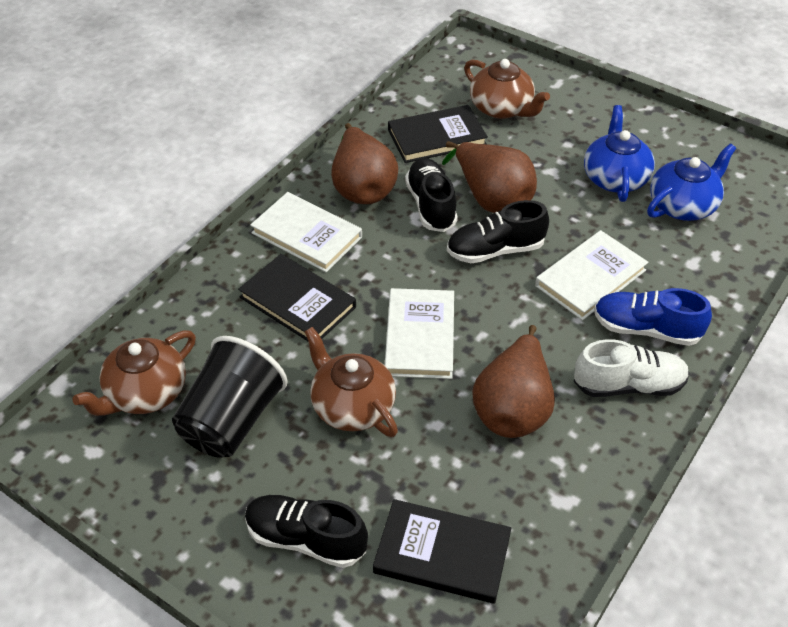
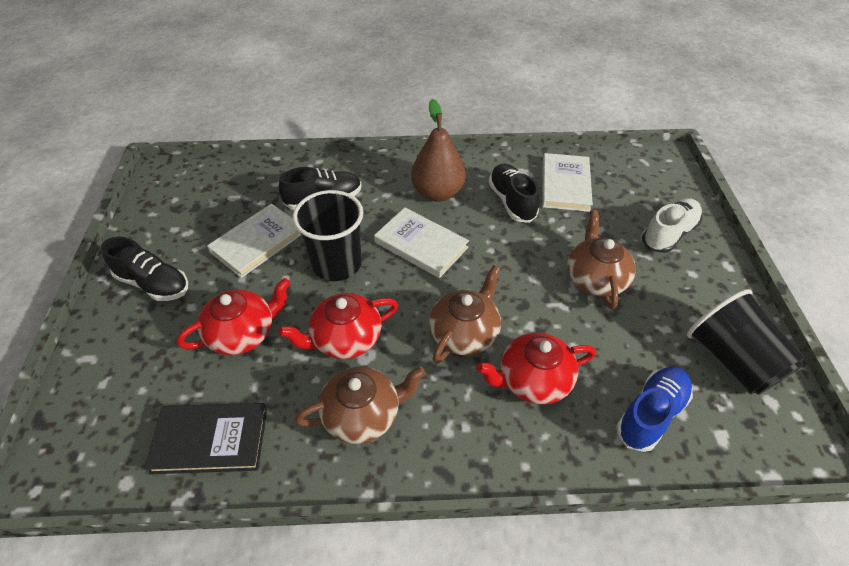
black book: 3 -> 1
black cup: 1 -> 2
blue teapot: 2 -> 0
brown pear: 3 -> 1
red teapot: 0 -> 3

